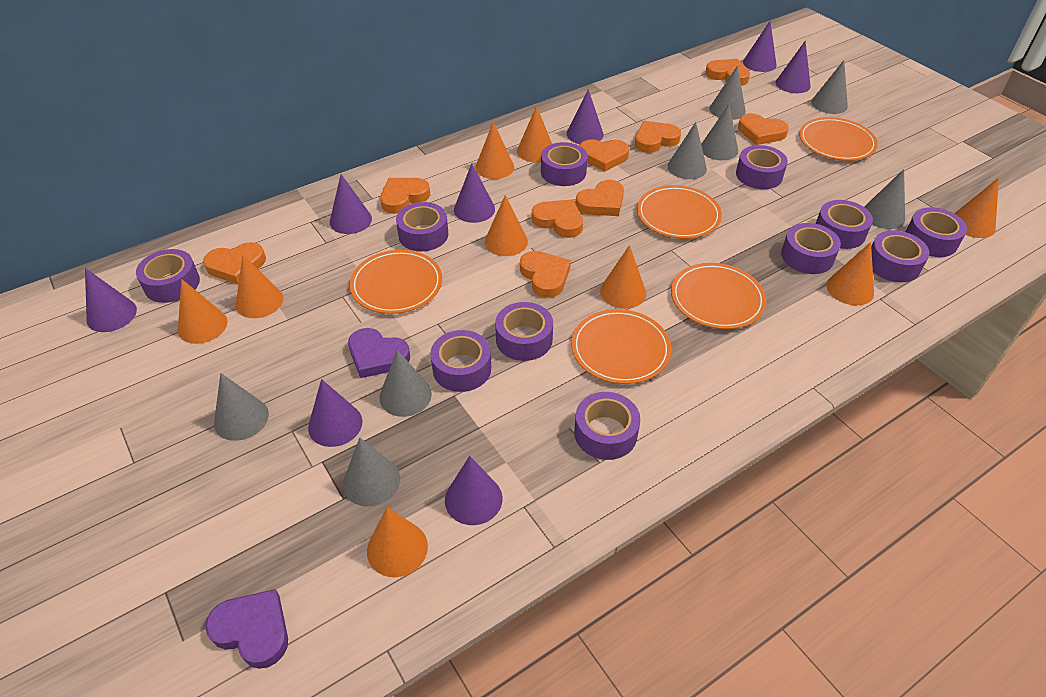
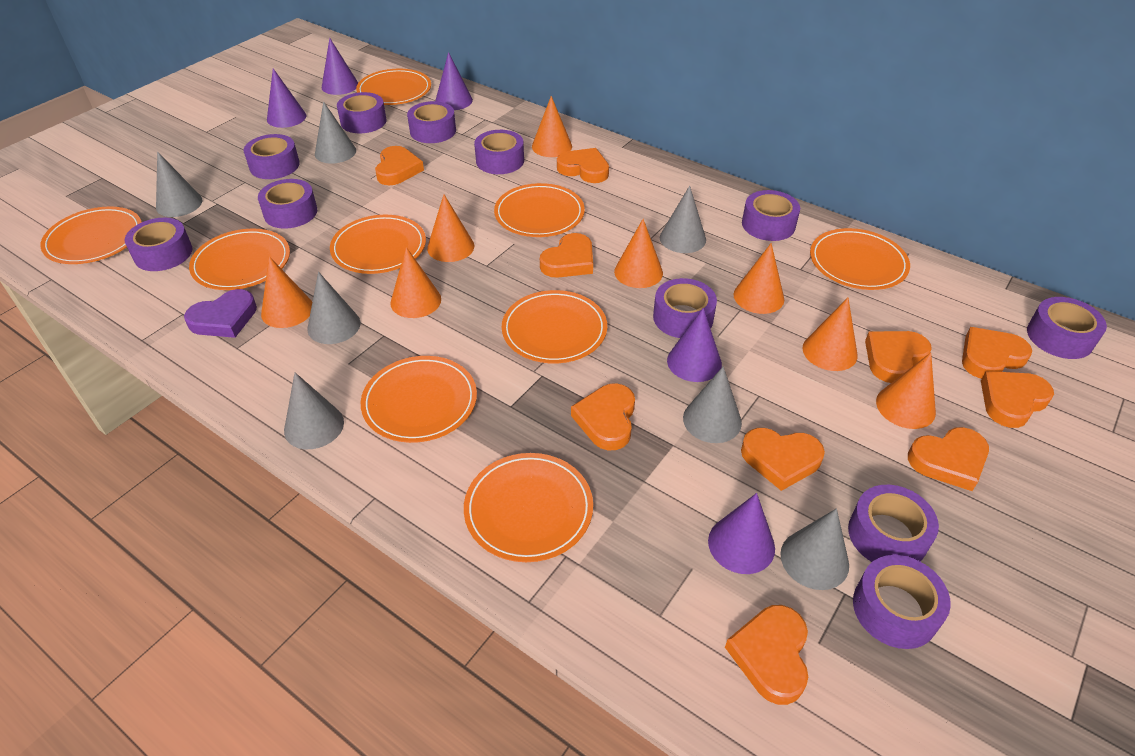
grey cone: 8 -> 7
orange cone: 9 -> 8
orange heart: 9 -> 10
orange plate: 5 -> 9
purple cone: 8 -> 5
purple heart: 2 -> 1

